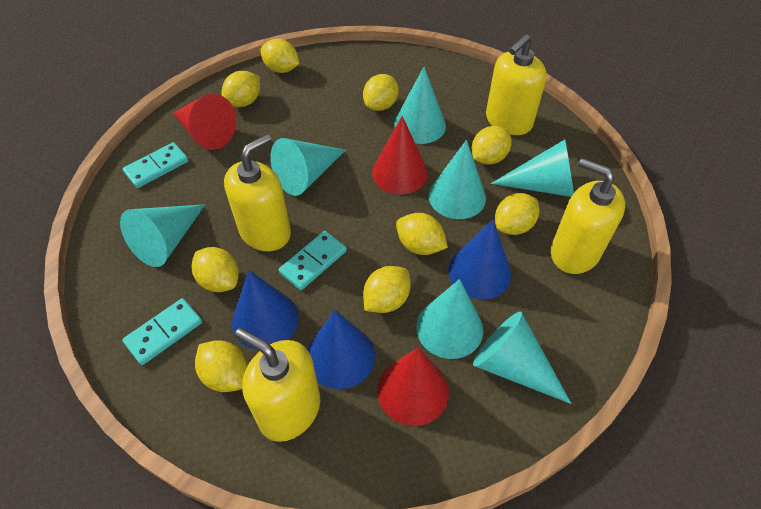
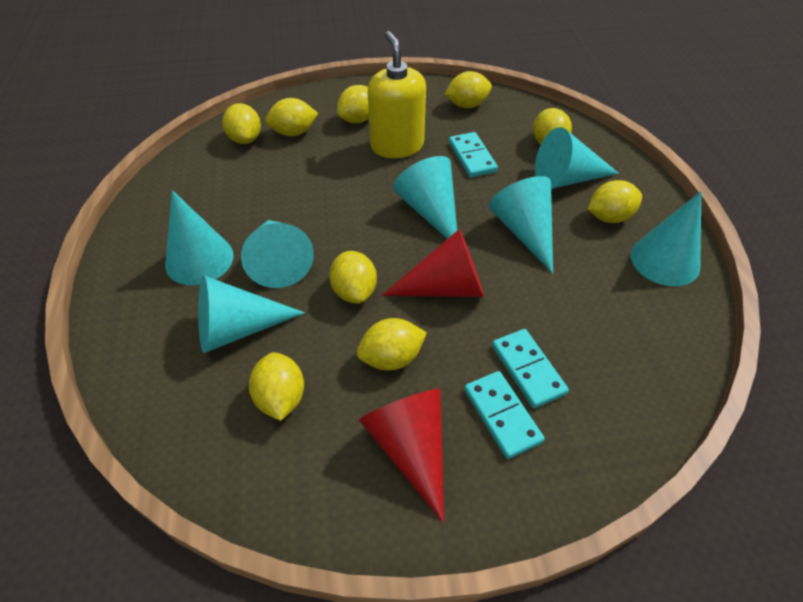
blue cone: 3 -> 0
red cone: 3 -> 2
yellow soap dispenser: 4 -> 1

